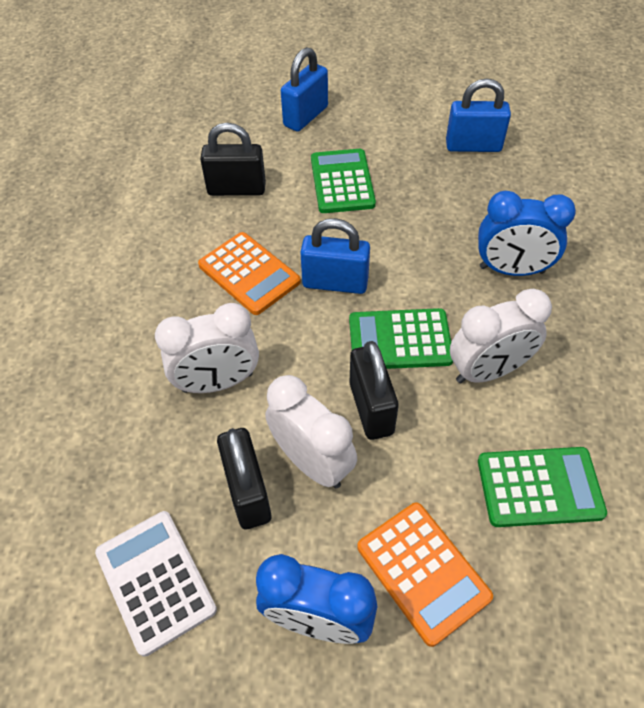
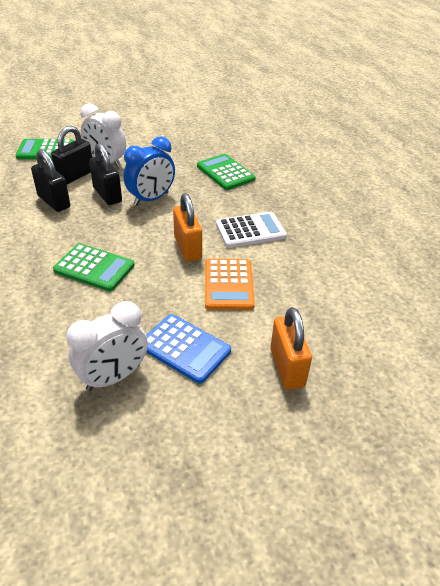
blue calculator: 0 -> 1
blue clock: 2 -> 1
blue padlock: 3 -> 0
orange calculator: 2 -> 1
orange padlock: 0 -> 2
white clock: 3 -> 2

